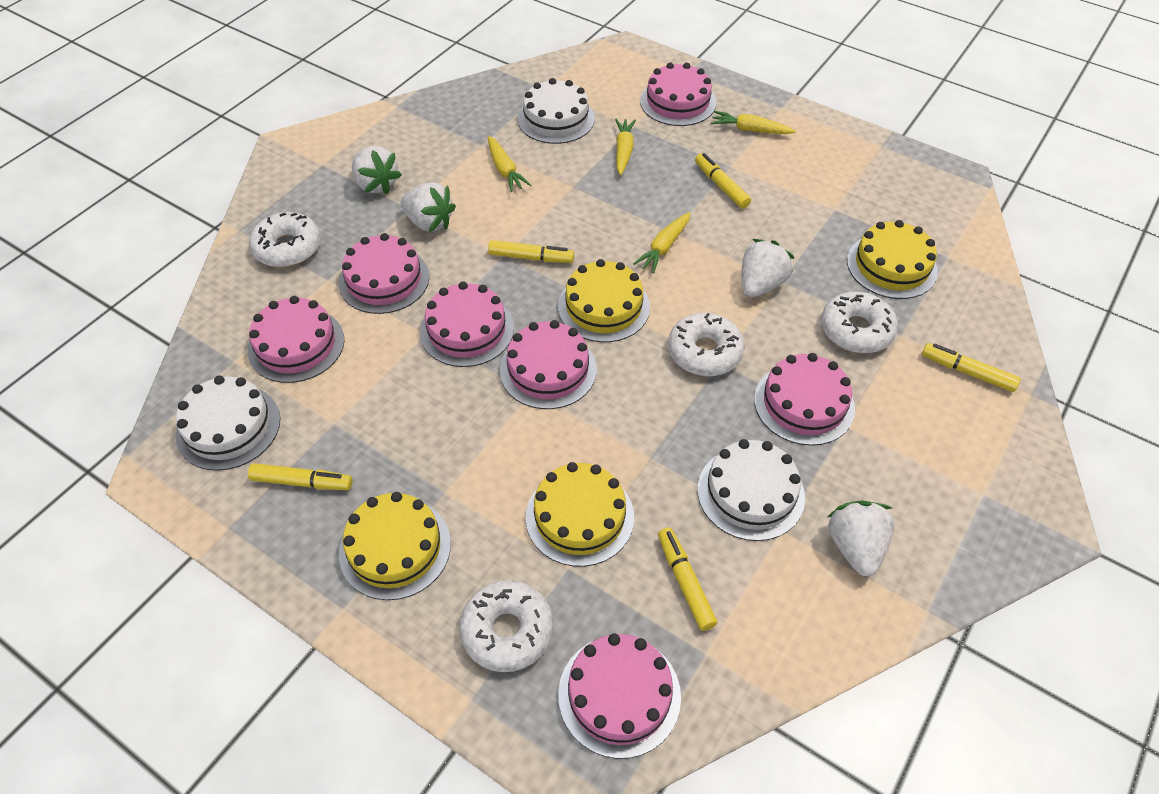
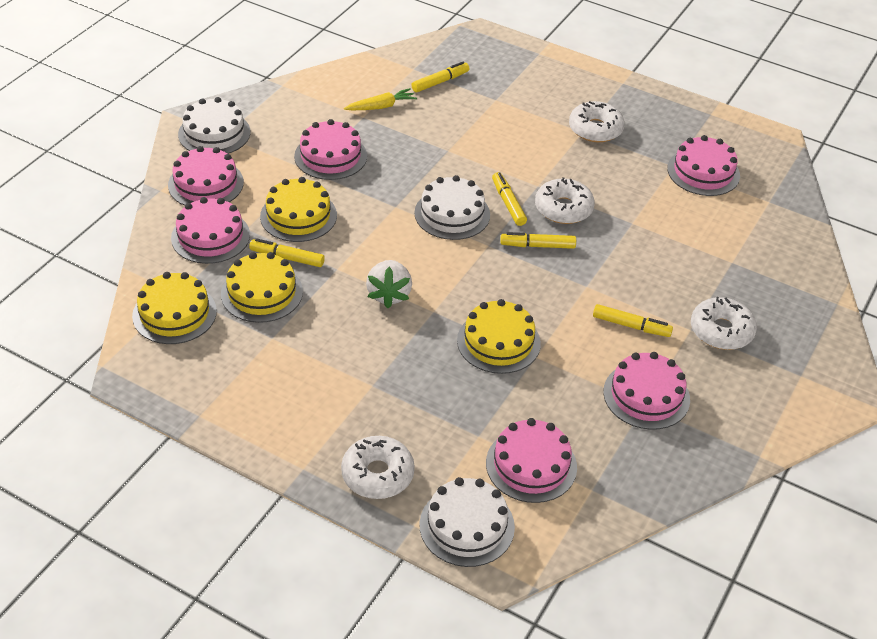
pink cake: 7 -> 6
white strawberry: 4 -> 1
yellow carrot: 4 -> 1

